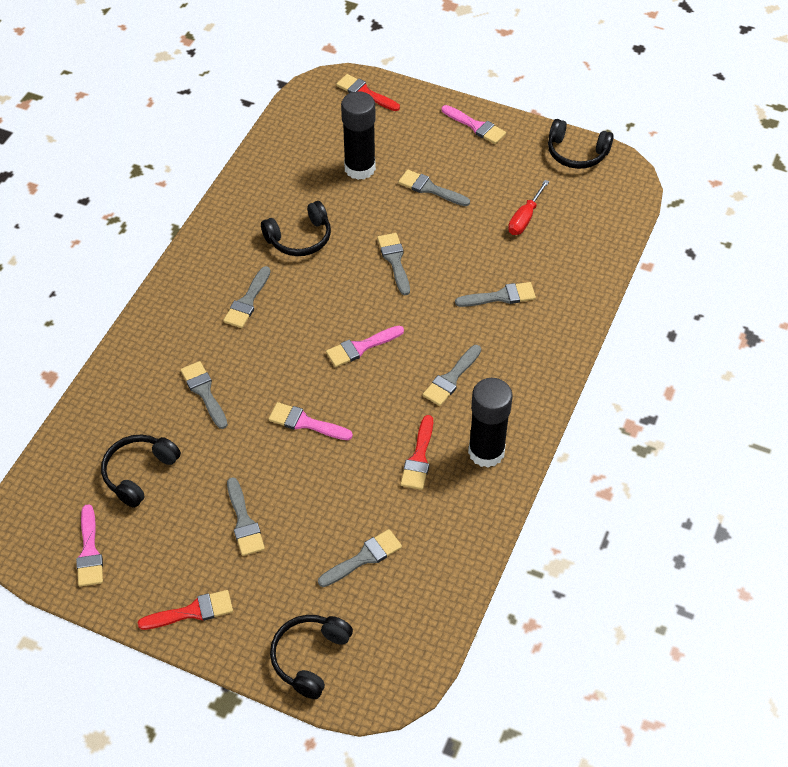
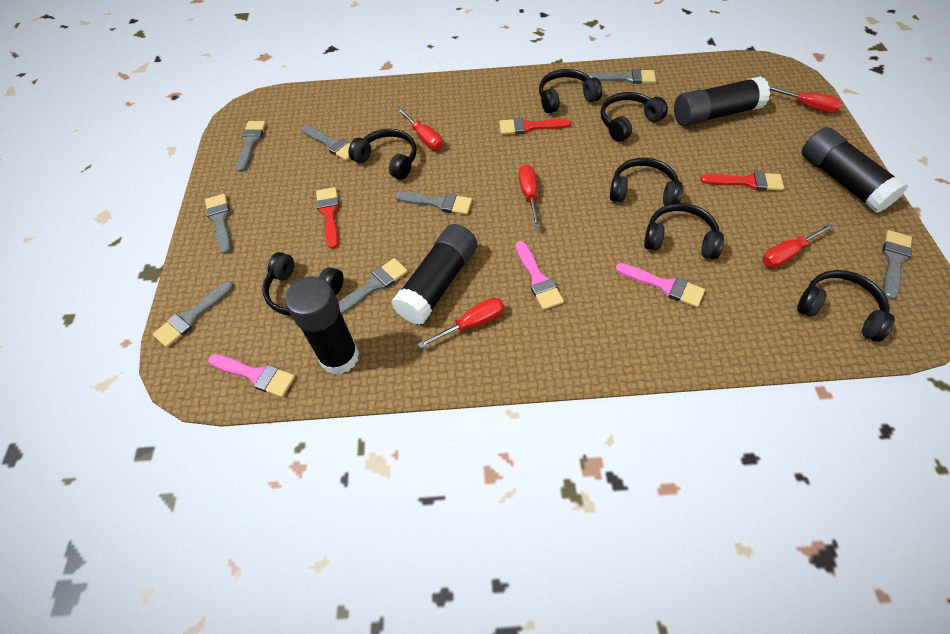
black glue stick: 2 -> 4
black headphones: 4 -> 7
pink brush: 4 -> 3
red screwdriver: 1 -> 5

